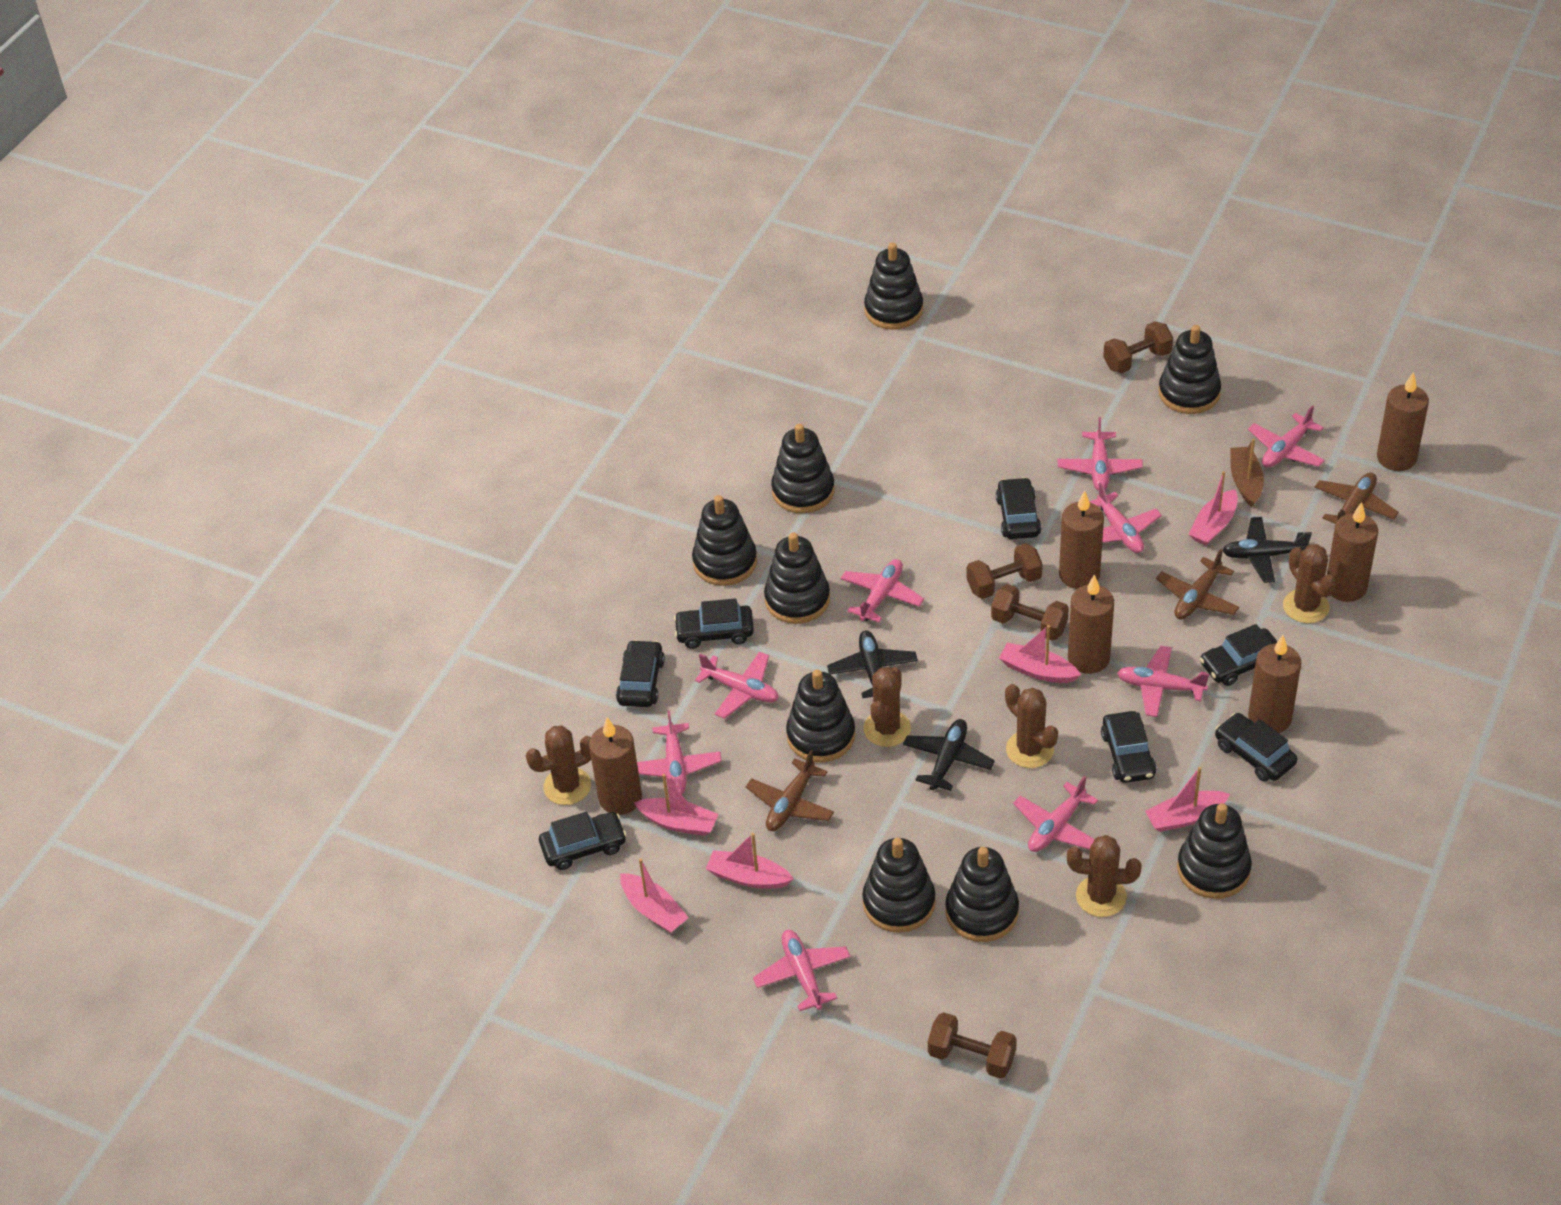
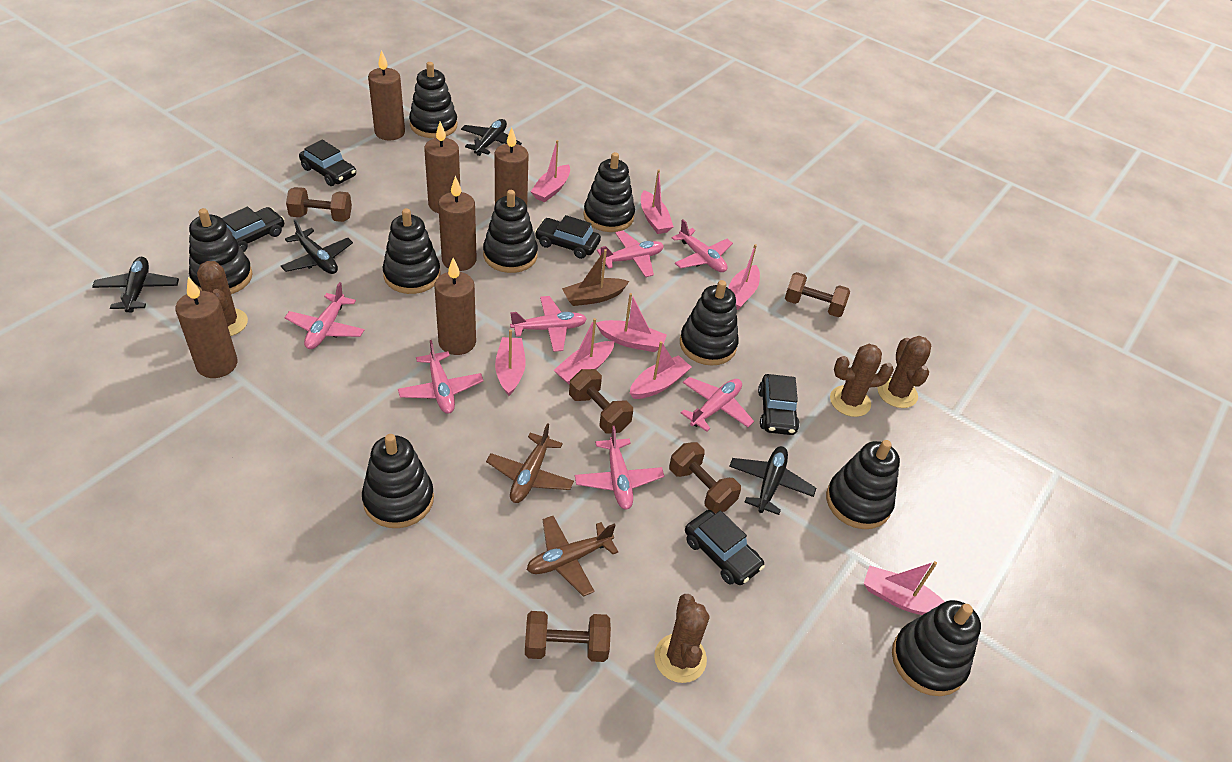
black car: 7 -> 5
black plane: 3 -> 4
brown cactus: 5 -> 4
brown dumbbell: 4 -> 5
brown plane: 3 -> 2
pink boat: 6 -> 8
pink plane: 9 -> 7

